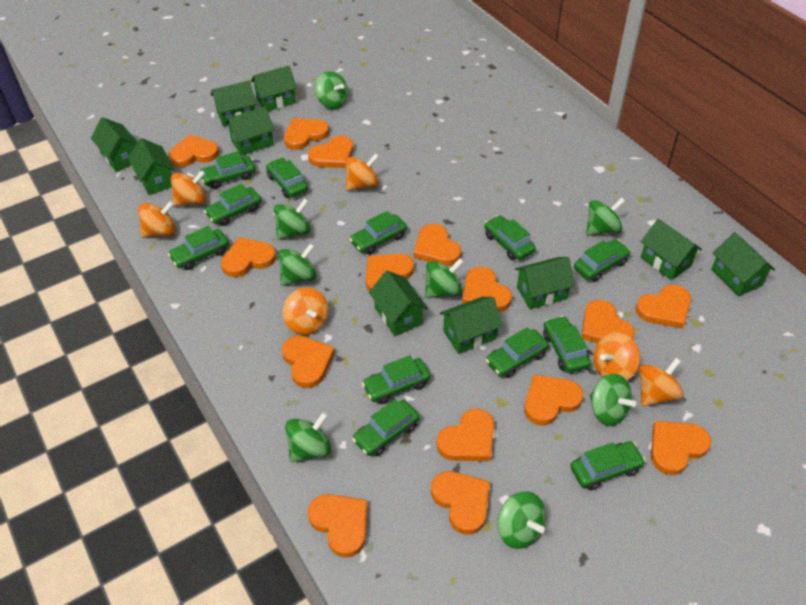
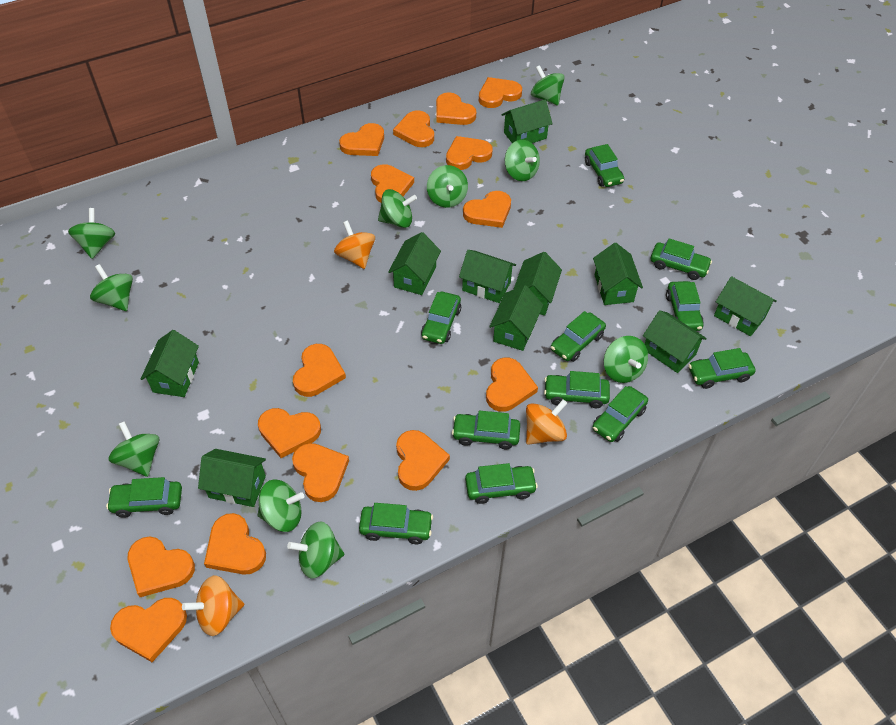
green spinning top: 8 -> 10
orange spinning top: 6 -> 3

